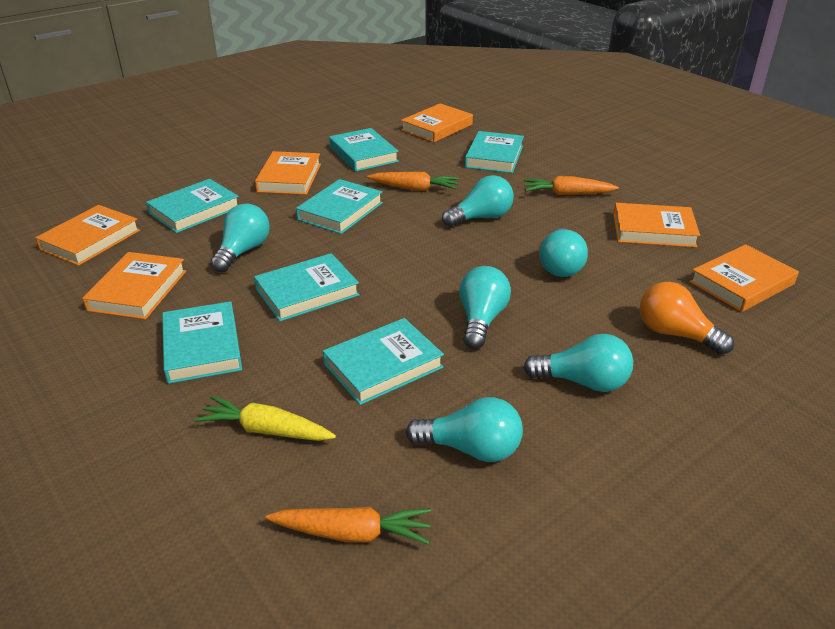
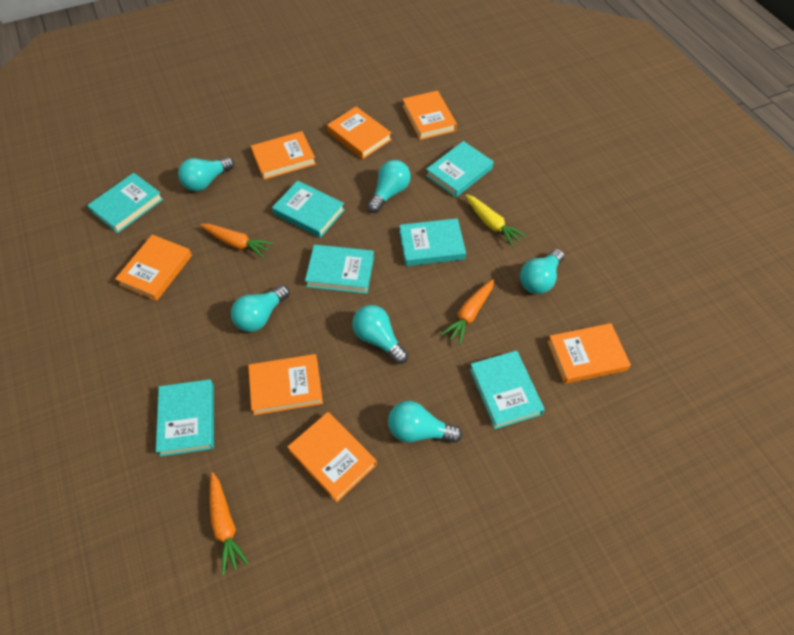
orange book: 6 -> 7
orange light bulb: 1 -> 0

